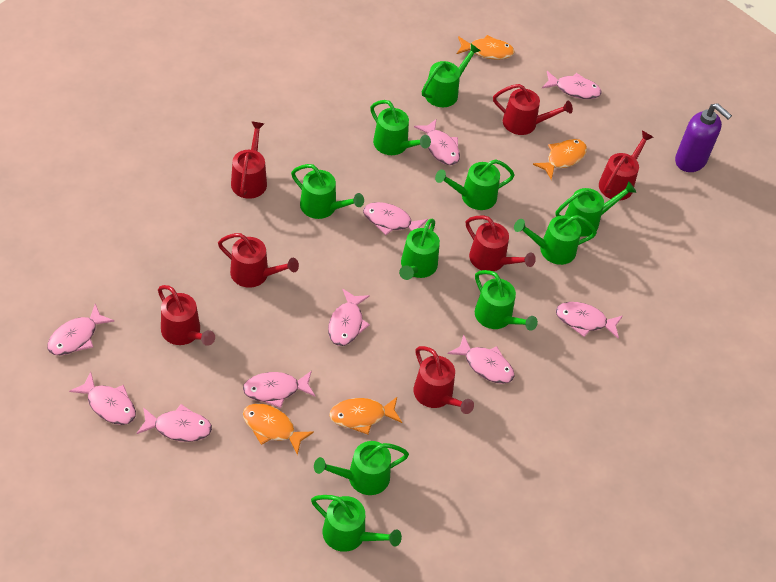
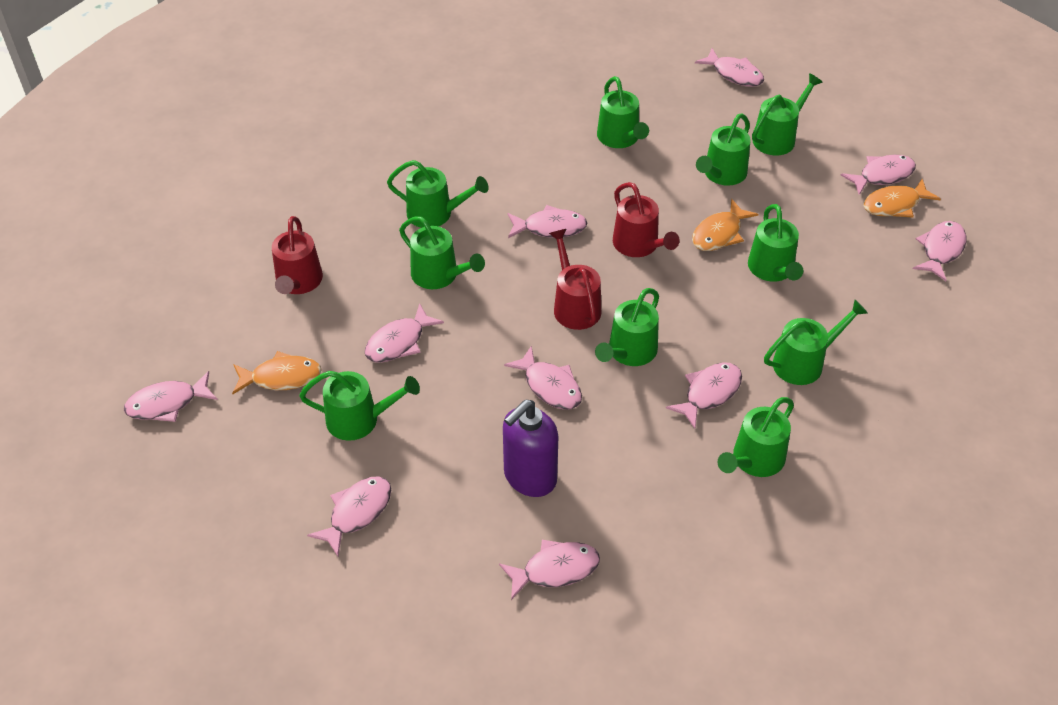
orange fish: 4 -> 3
red watering can: 7 -> 3

